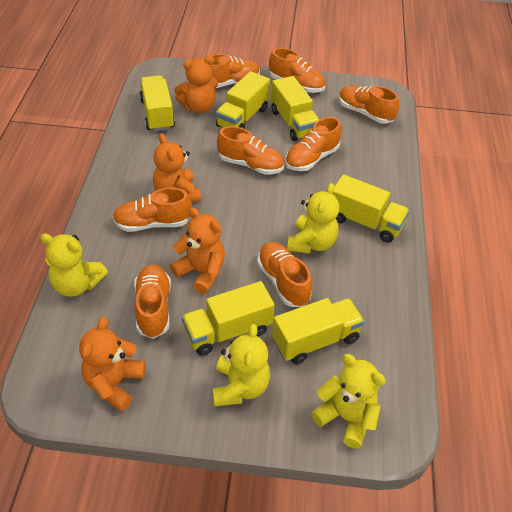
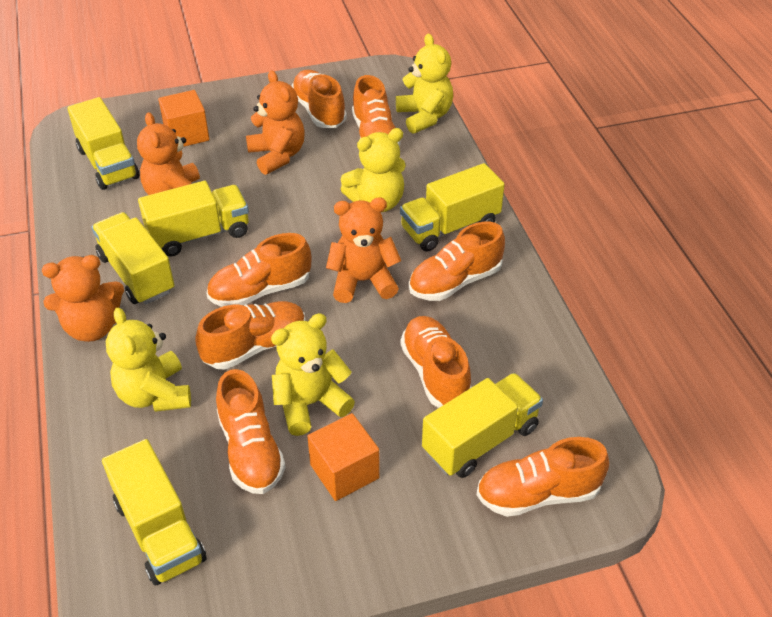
orange cube: 0 -> 2

